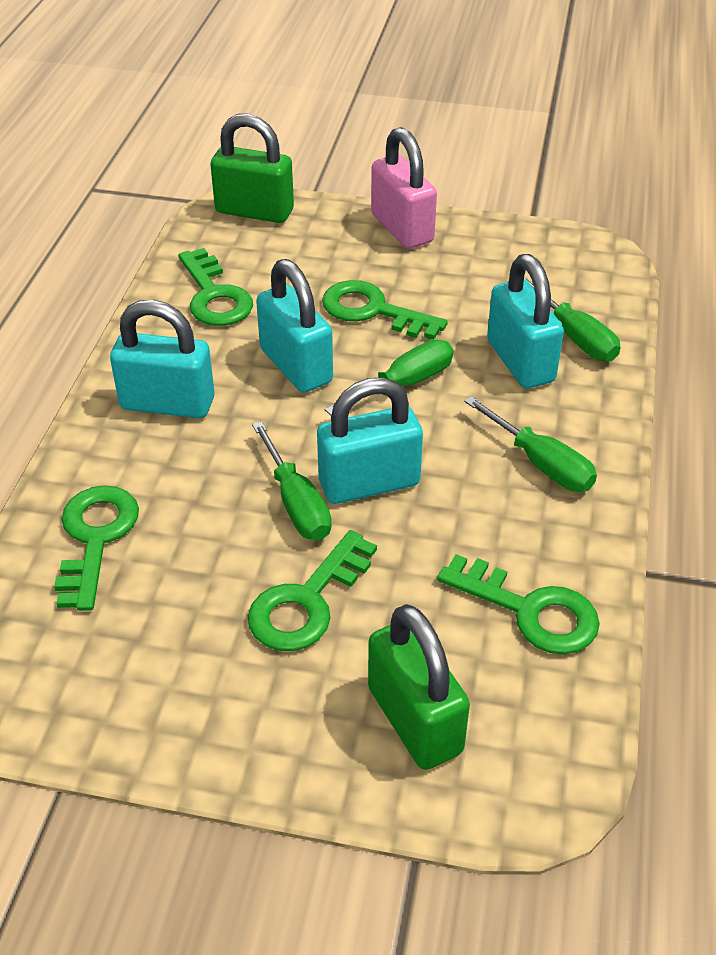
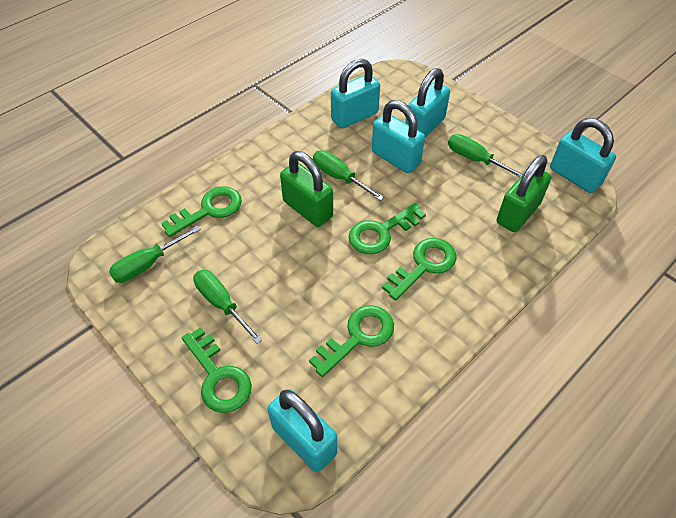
pink padlock: 1 -> 0
turquoise padlock: 4 -> 5

